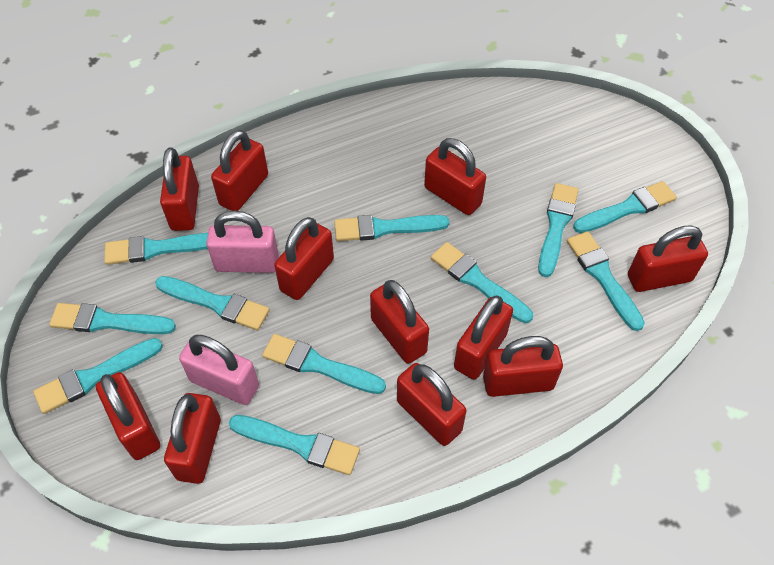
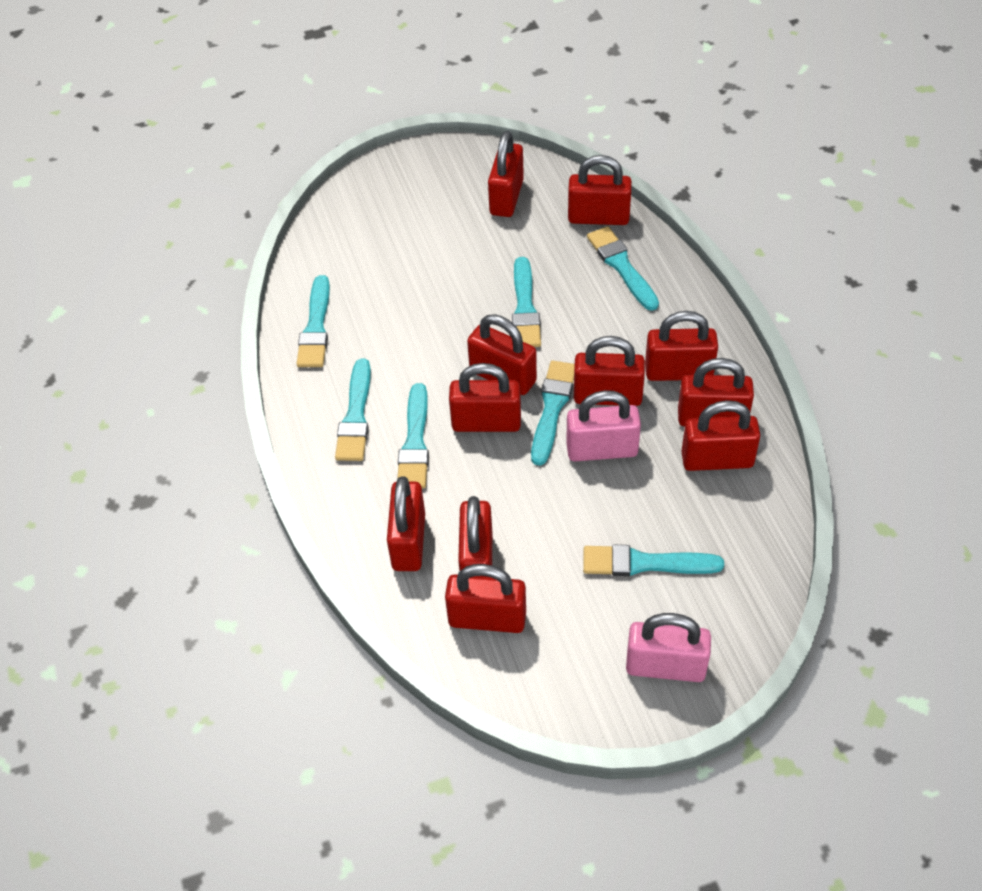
turquoise brush: 11 -> 7

